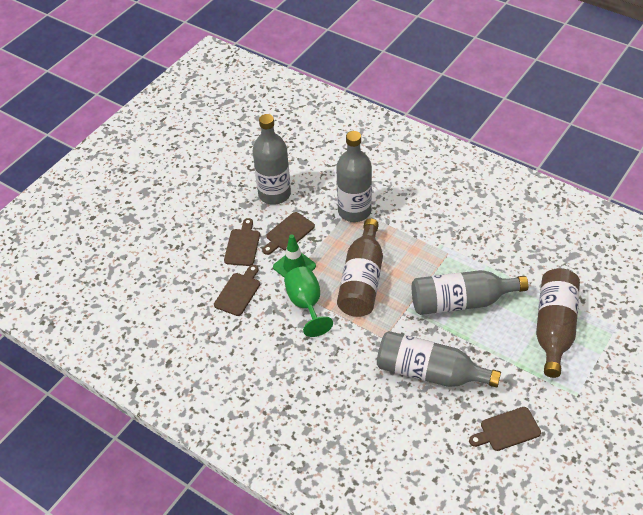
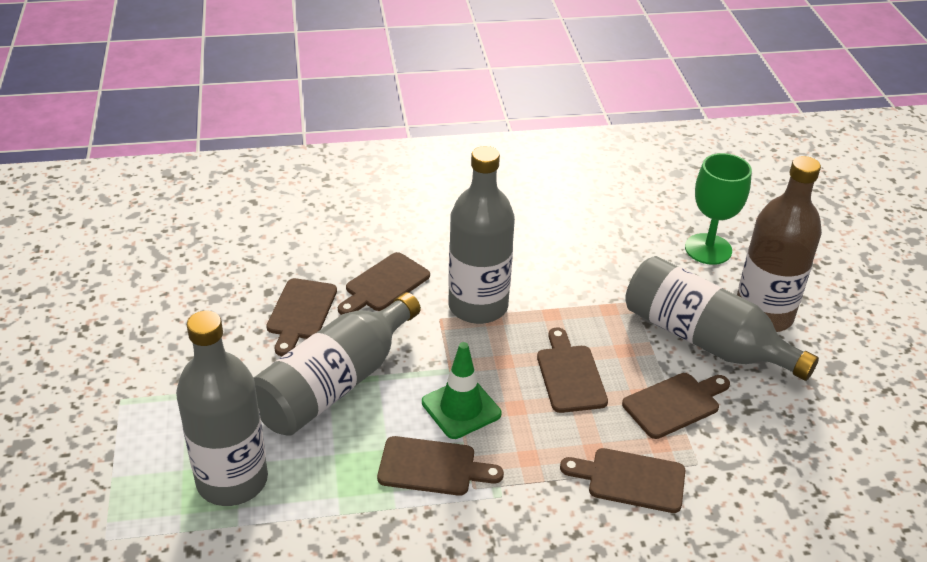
brown bottle: 2 -> 1
brown cutting board: 4 -> 6

